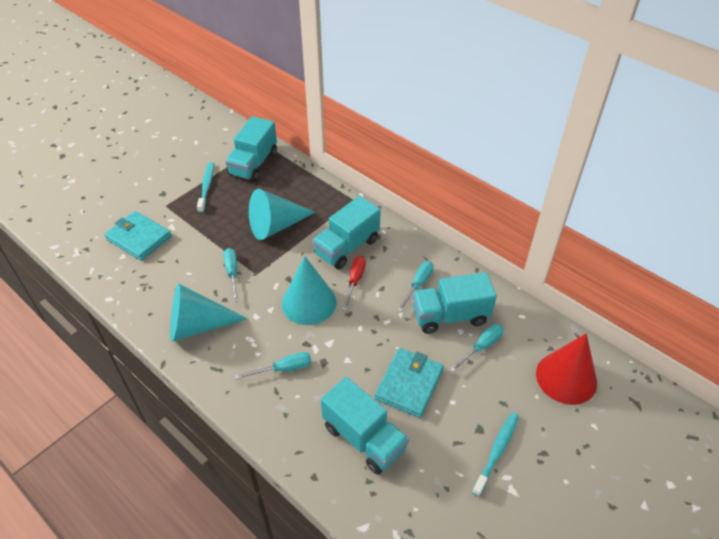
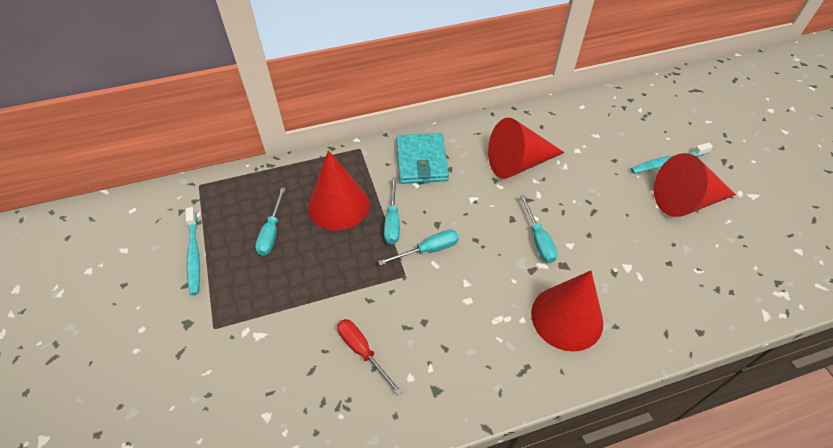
red cone: 1 -> 4
turquoise cone: 3 -> 0
turquoise truck: 4 -> 0
turquoise wallet: 2 -> 1

